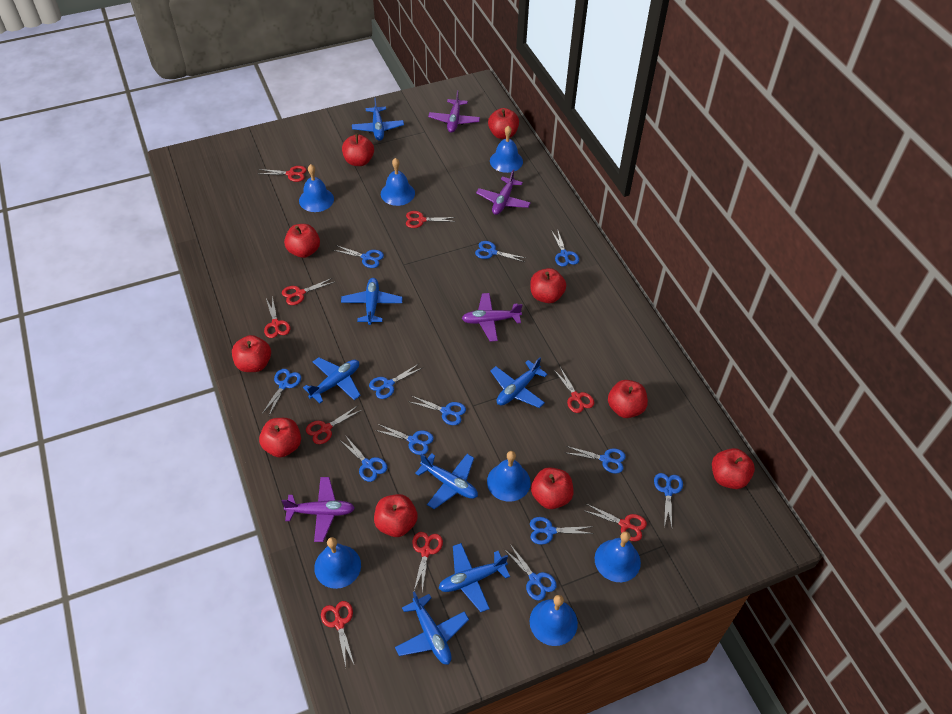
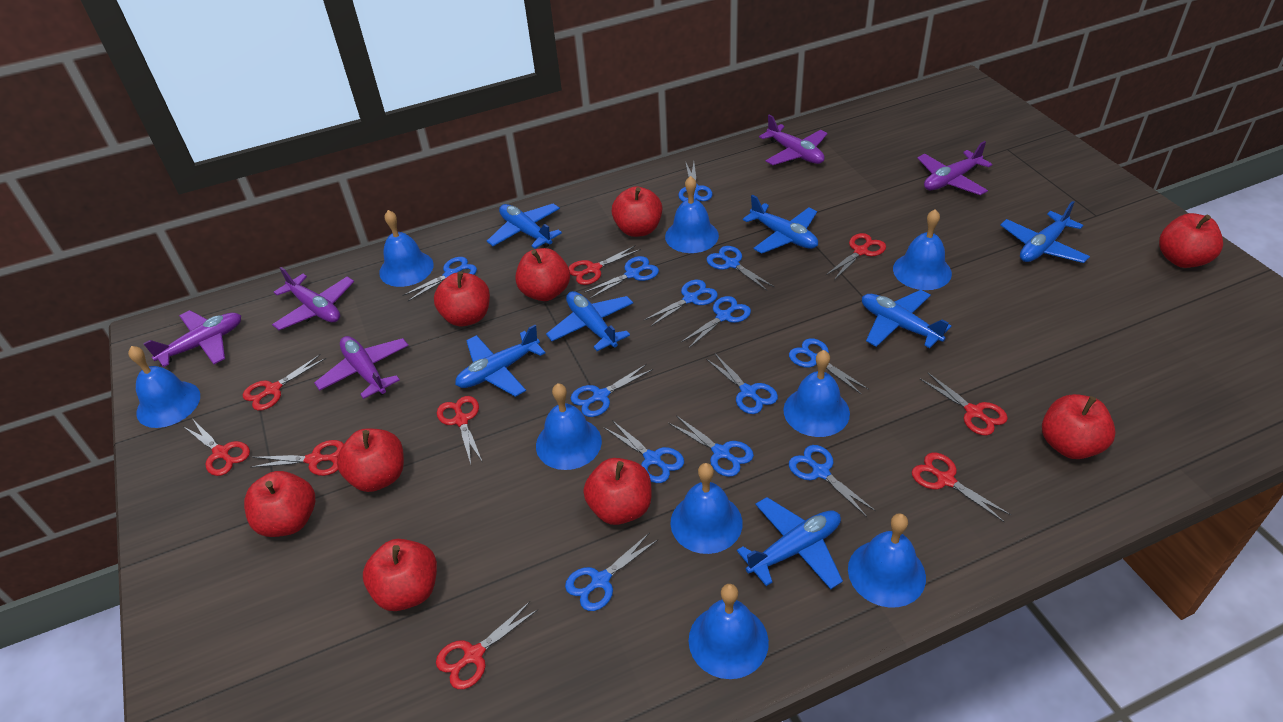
blue bell: 7 -> 9
blue scissors: 12 -> 13
purple plane: 4 -> 5
red apple: 10 -> 9

